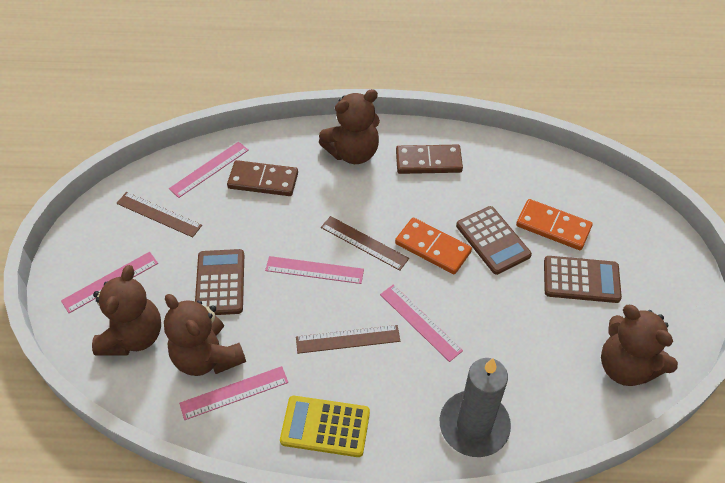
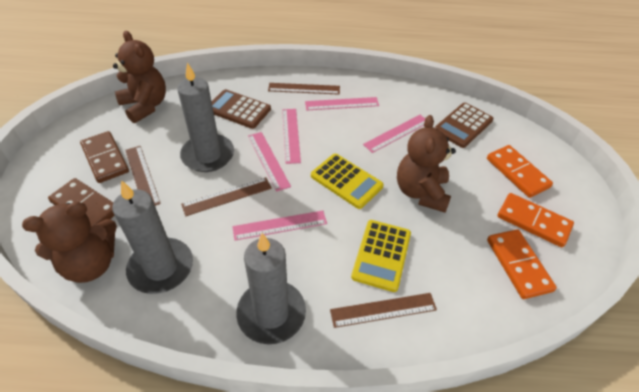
brown calculator: 3 -> 2
brown ruler: 3 -> 4
brown teddy bear: 4 -> 3
grey candle: 1 -> 3
orange domino: 2 -> 3
yellow calculator: 1 -> 2

